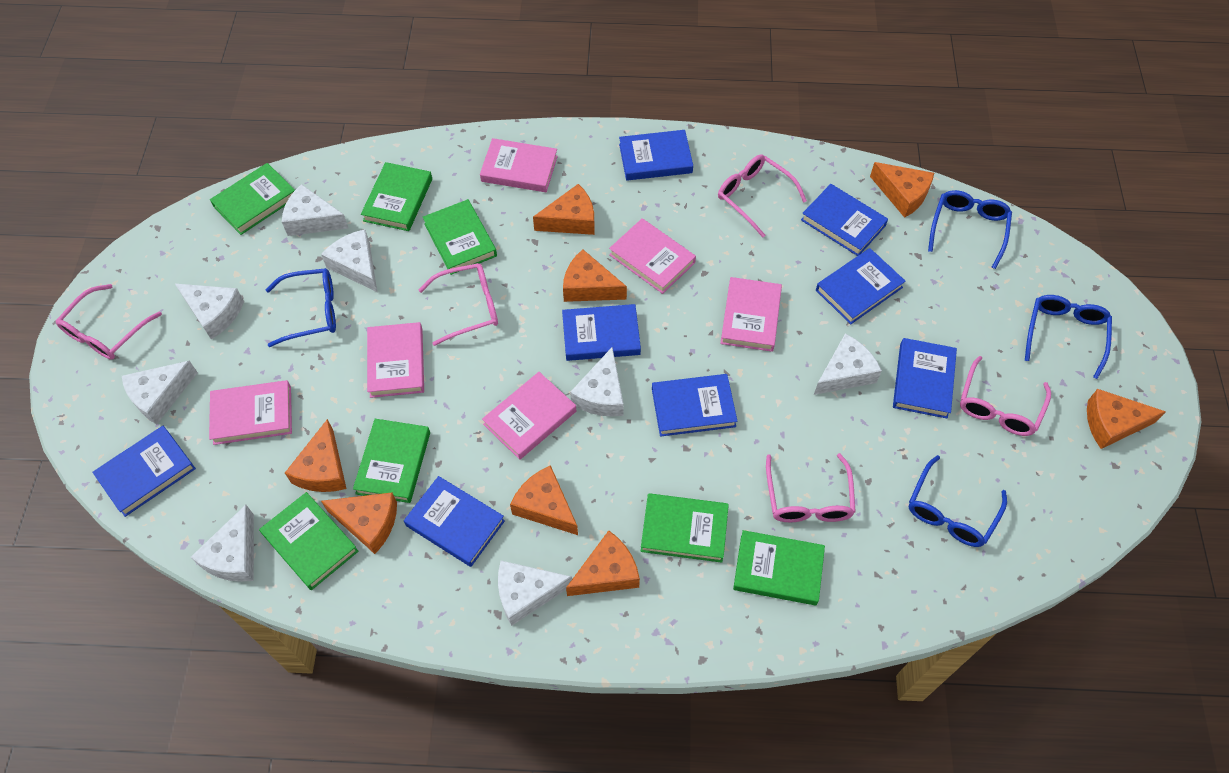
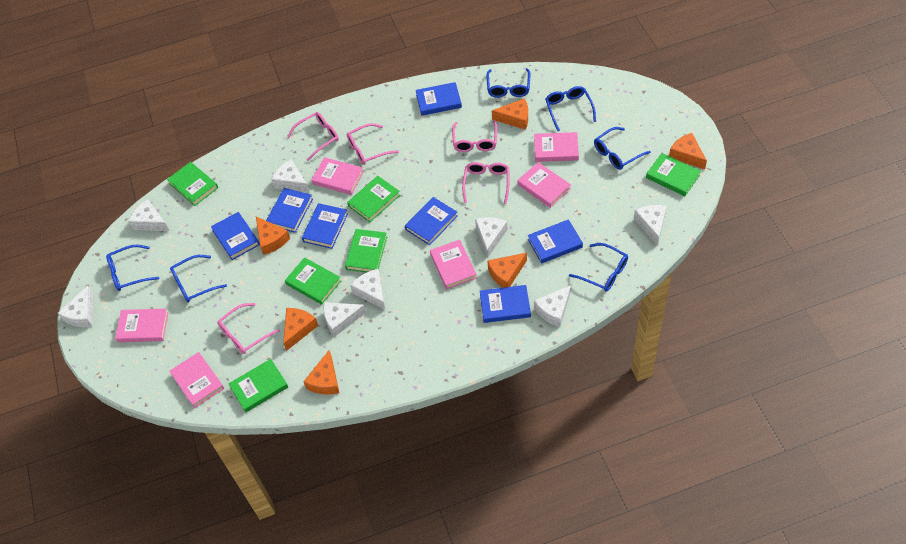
blue book: 8 -> 7
blue glasses: 4 -> 6
green book: 7 -> 6
orange cheese: 8 -> 6

